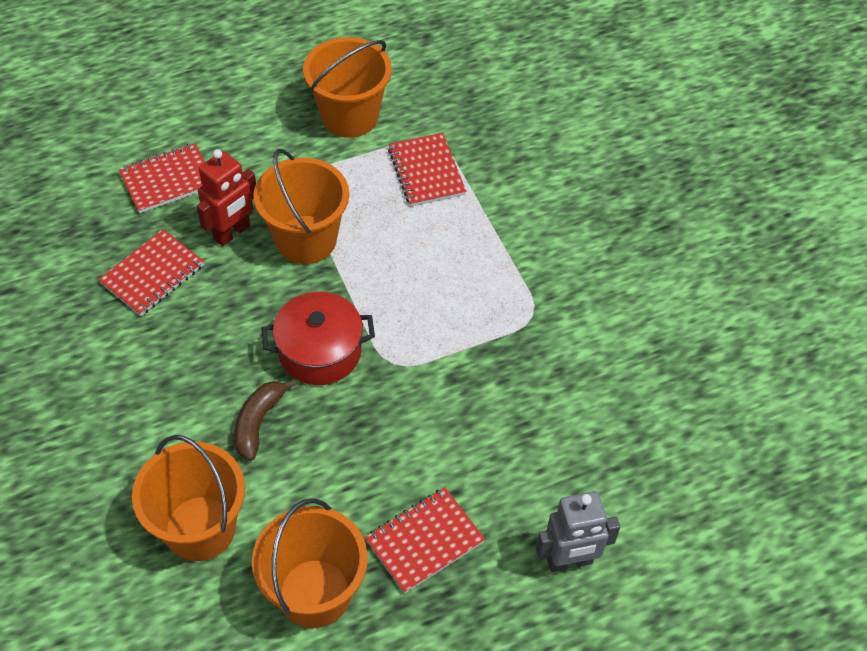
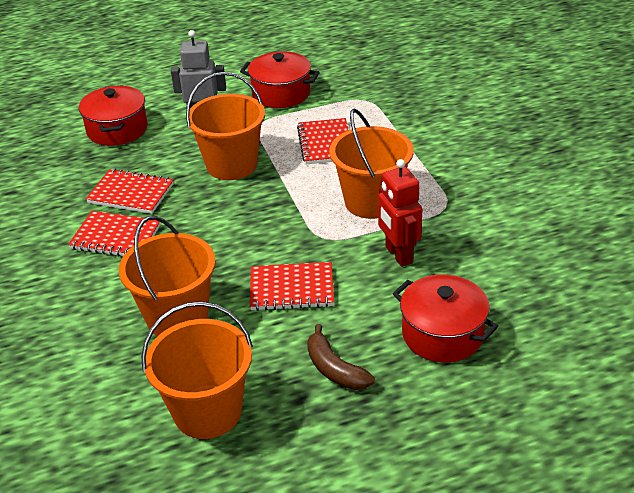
red pot: 1 -> 3

